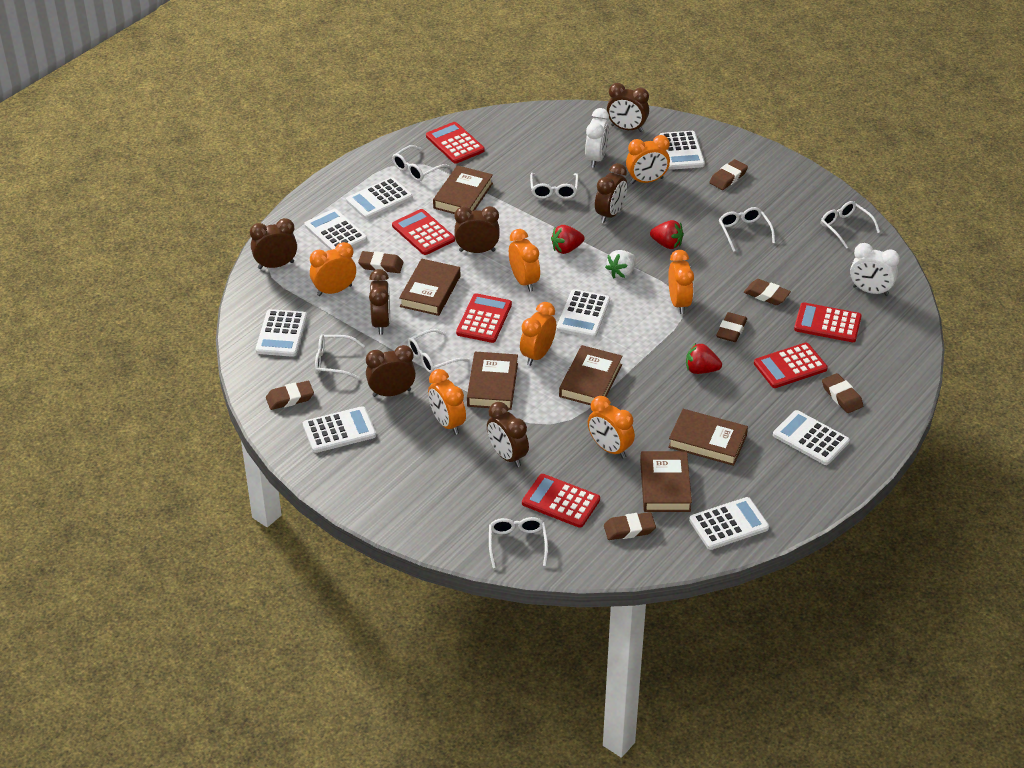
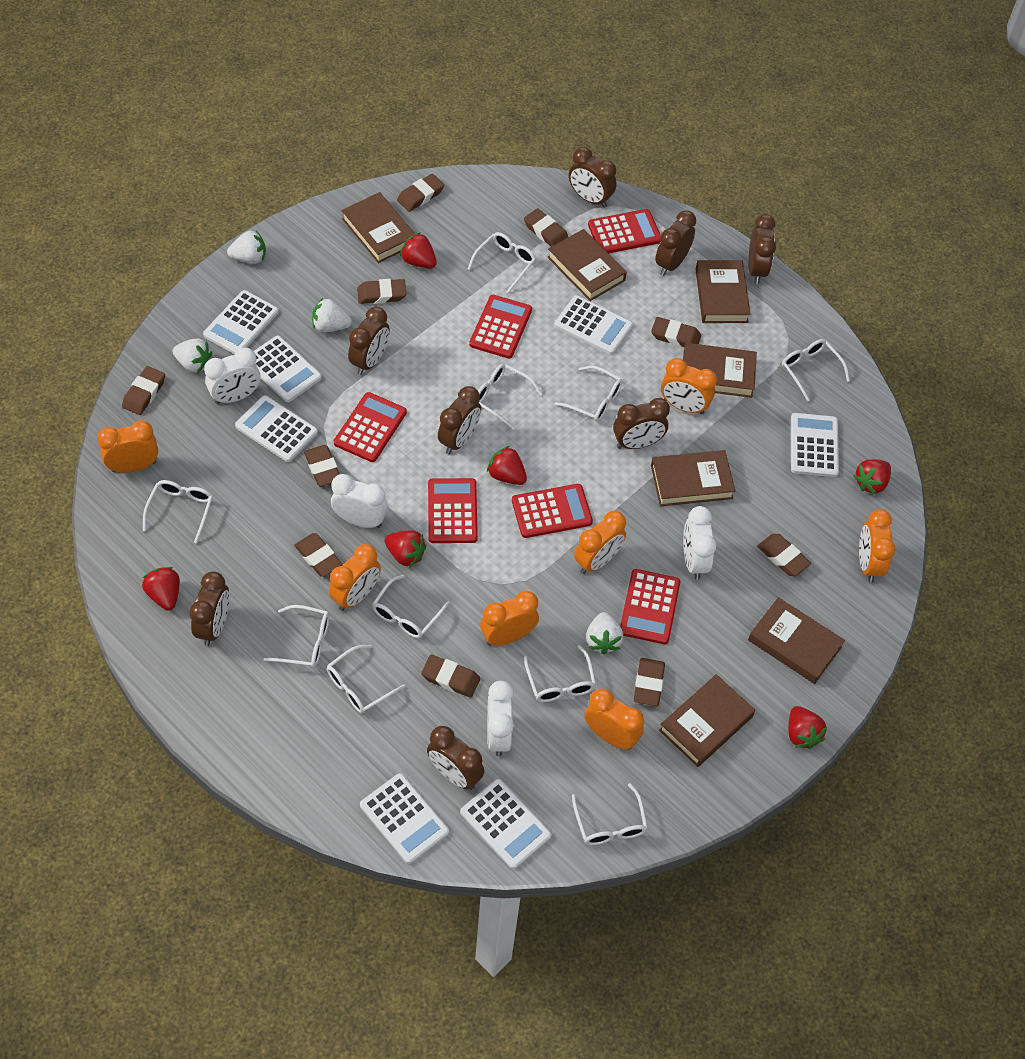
brown book: 6 -> 7
brown clock: 7 -> 8
brown eraser: 7 -> 10
red strawberry: 3 -> 6
white calculator: 8 -> 7
white clock: 2 -> 4
white glasses: 7 -> 10
white strawberry: 1 -> 4

